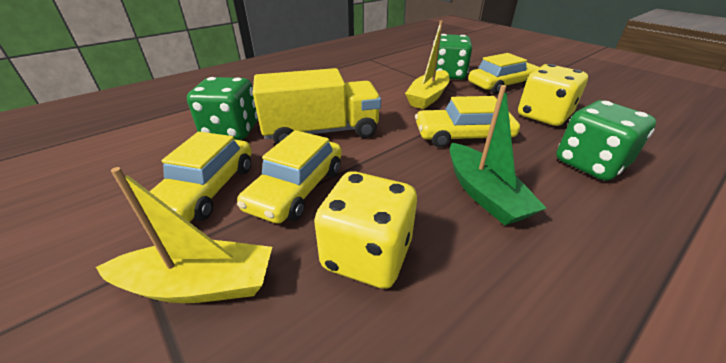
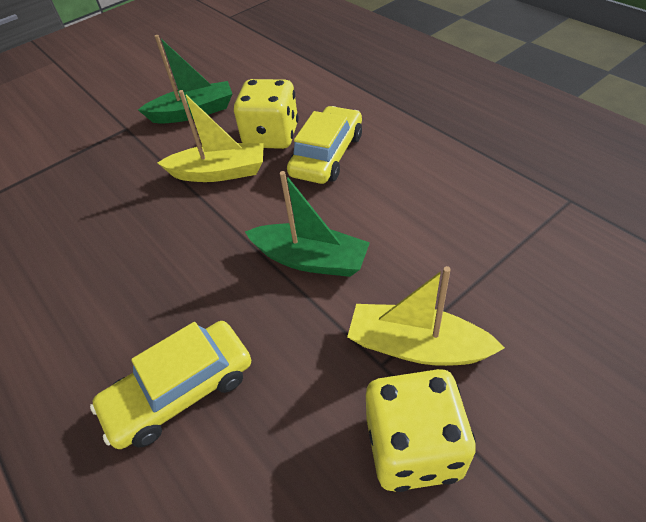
green boat: 1 -> 2
green dice: 3 -> 0
yellow car: 4 -> 2
yellow truck: 1 -> 0

